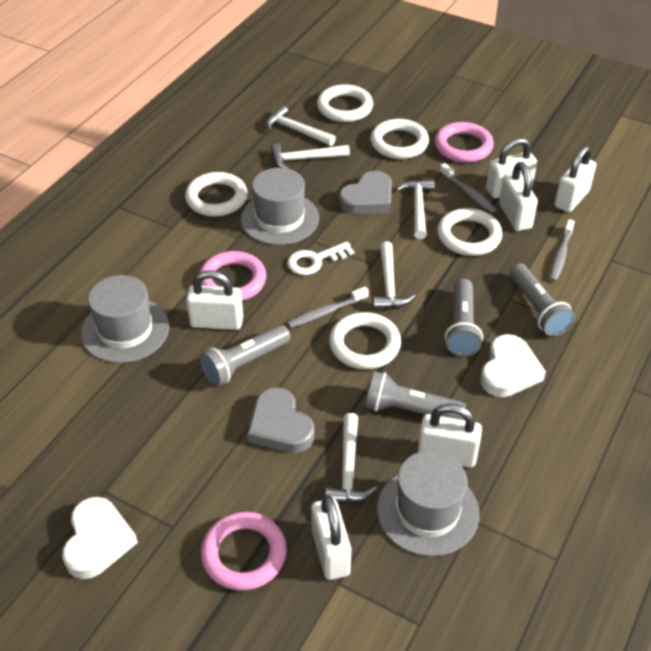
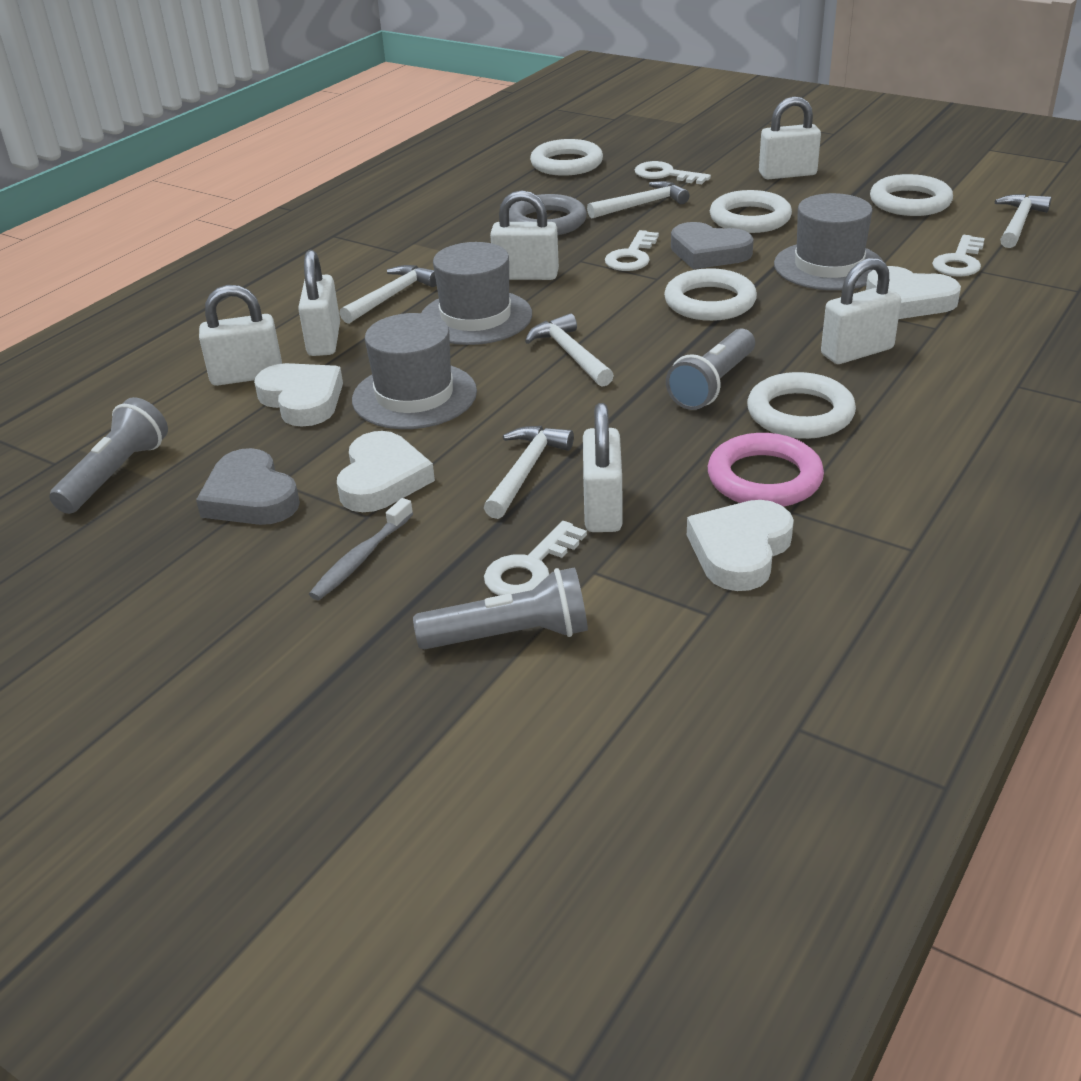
grey flashlight: 4 -> 3
grey ring: 0 -> 1
grey toothbrush: 3 -> 1
pink ring: 3 -> 1
white heart: 2 -> 4
white key: 1 -> 4

